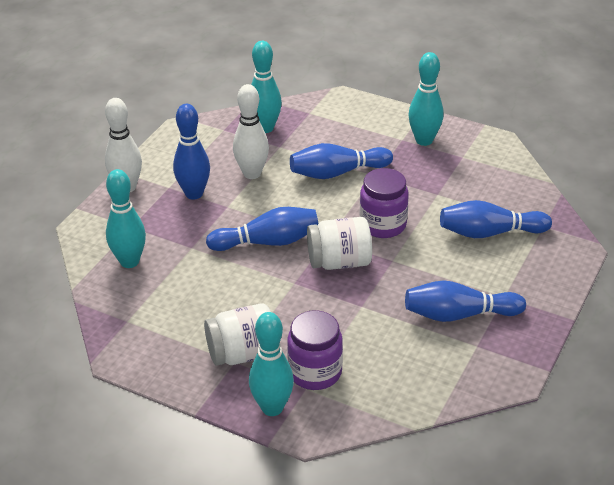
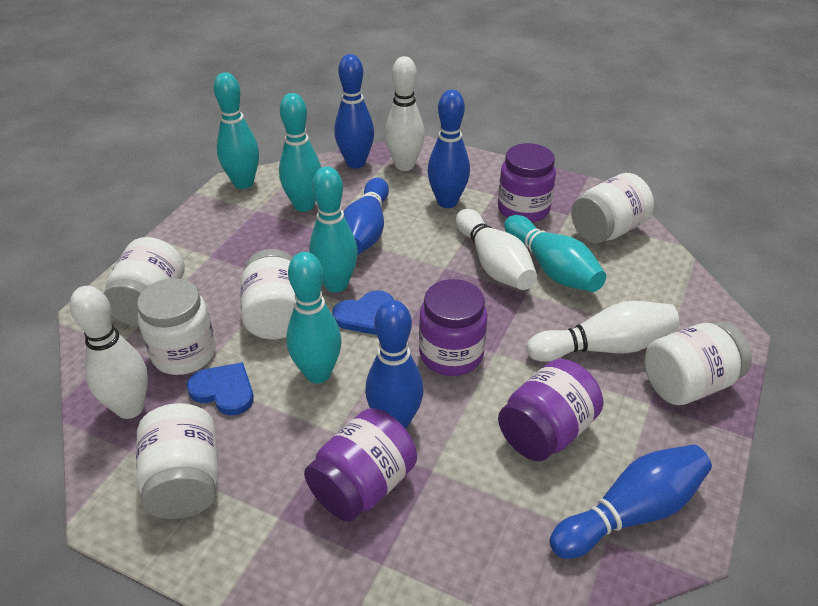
blue heart: 0 -> 2
purple jar: 2 -> 4
turquoise bowling pin: 4 -> 5
white bowling pin: 2 -> 4
white jar: 2 -> 6

